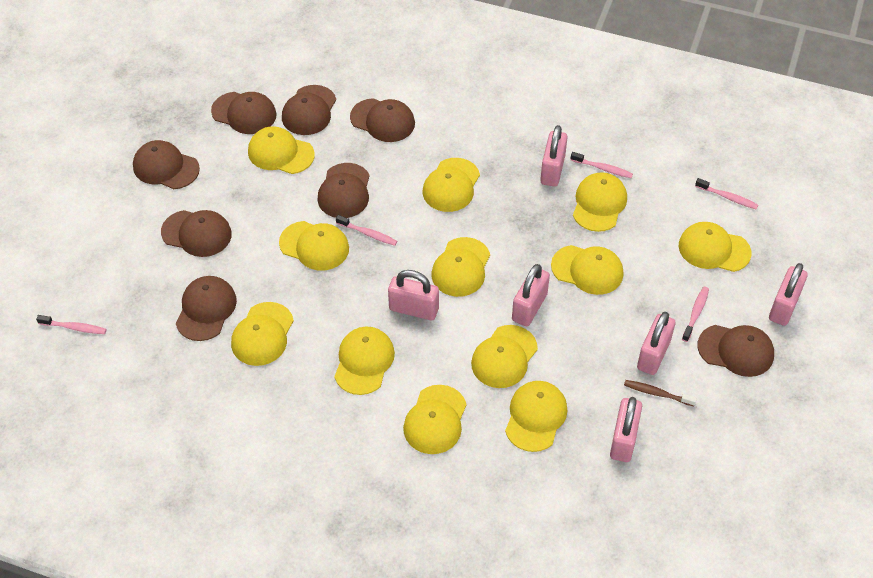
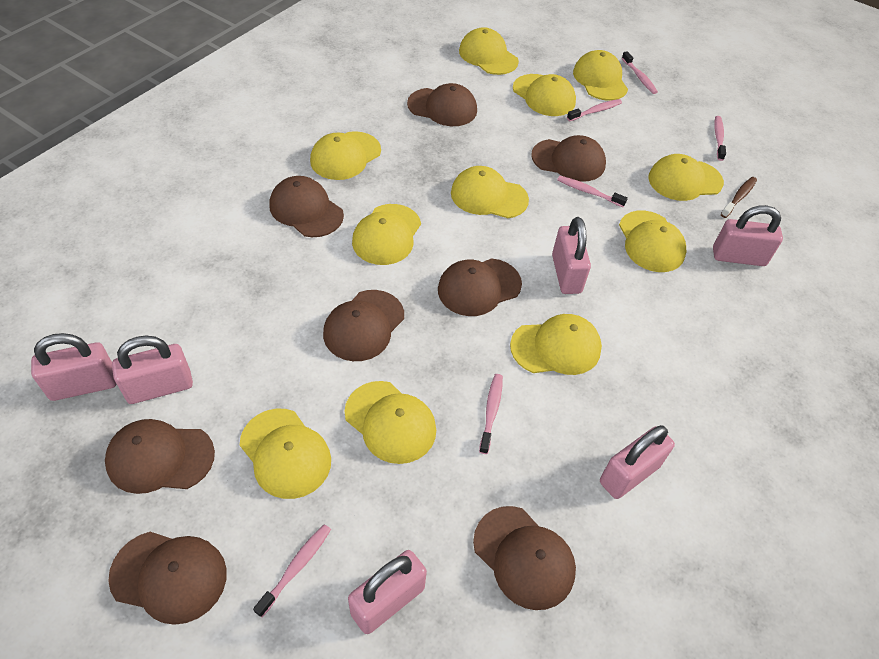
pink toothbrush: 5 -> 6
yellow cap: 12 -> 11

